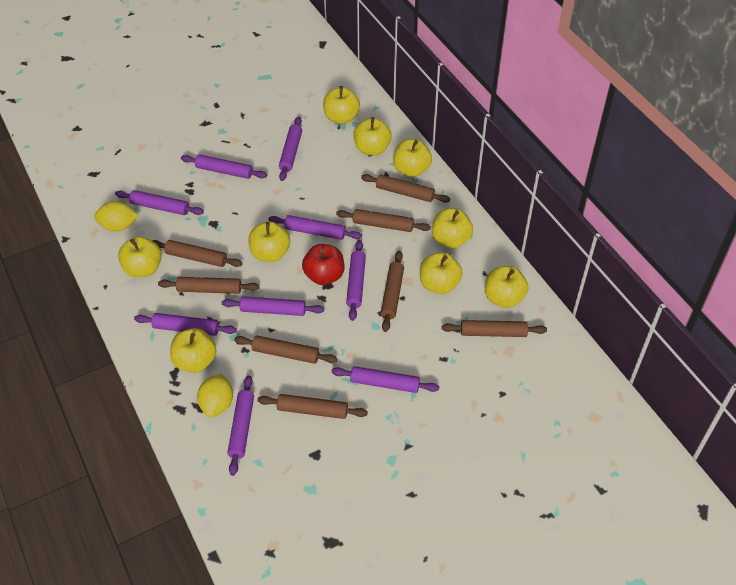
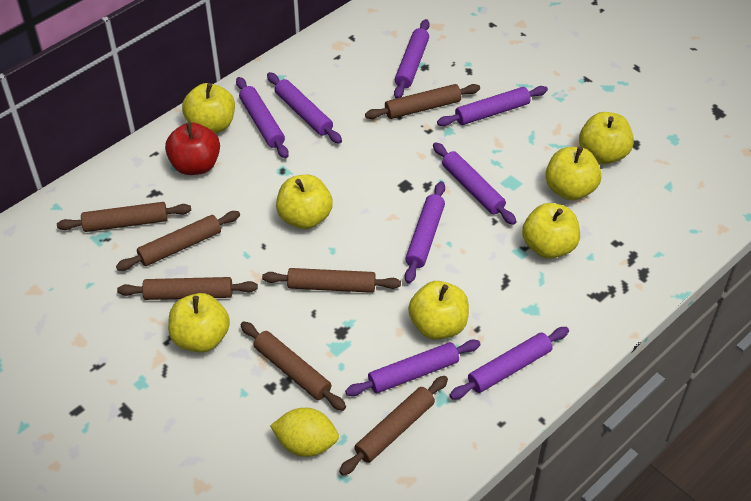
brown rolling pin: 8 -> 7
purple rolling pin: 9 -> 8
yellow apple: 9 -> 7
yellow lemon: 2 -> 1

